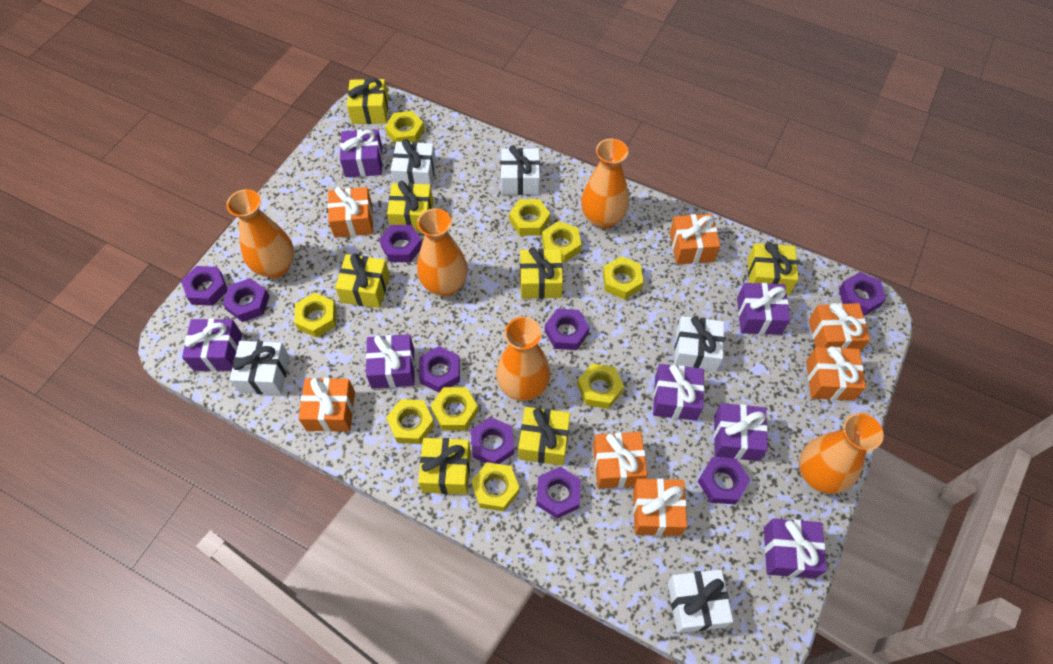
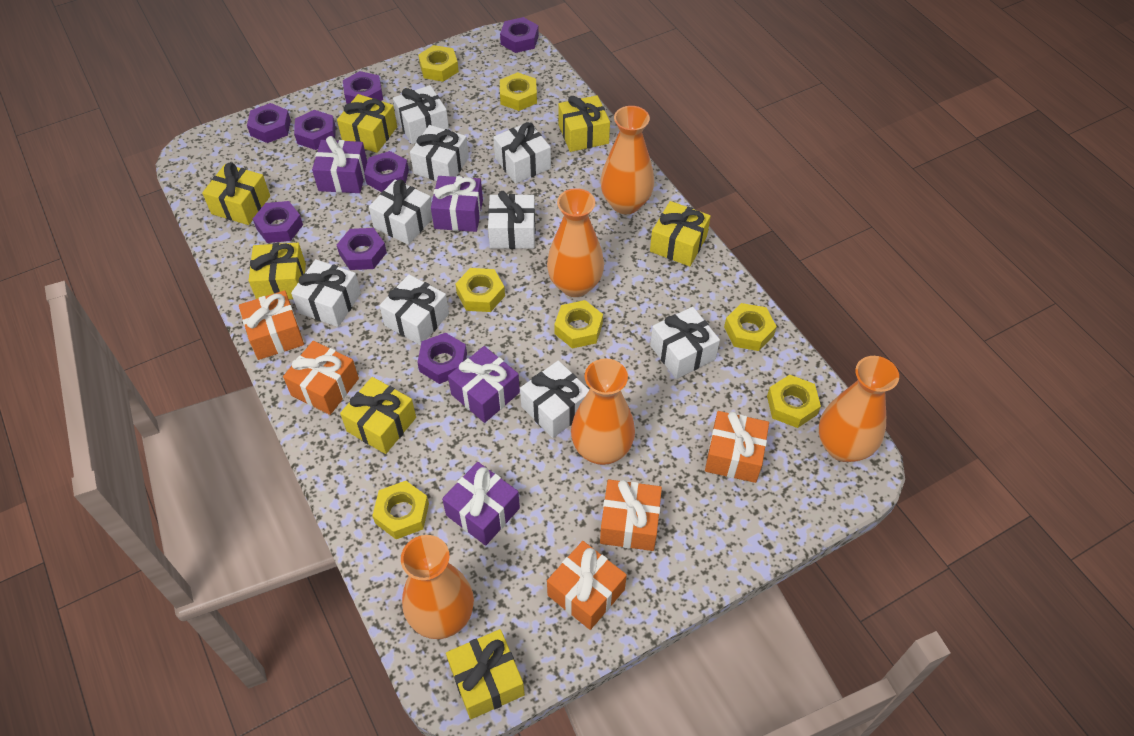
orange gift: 7 -> 5
purple gift: 7 -> 4
purple nut: 9 -> 8
white gift: 5 -> 9
yellow nut: 9 -> 7

